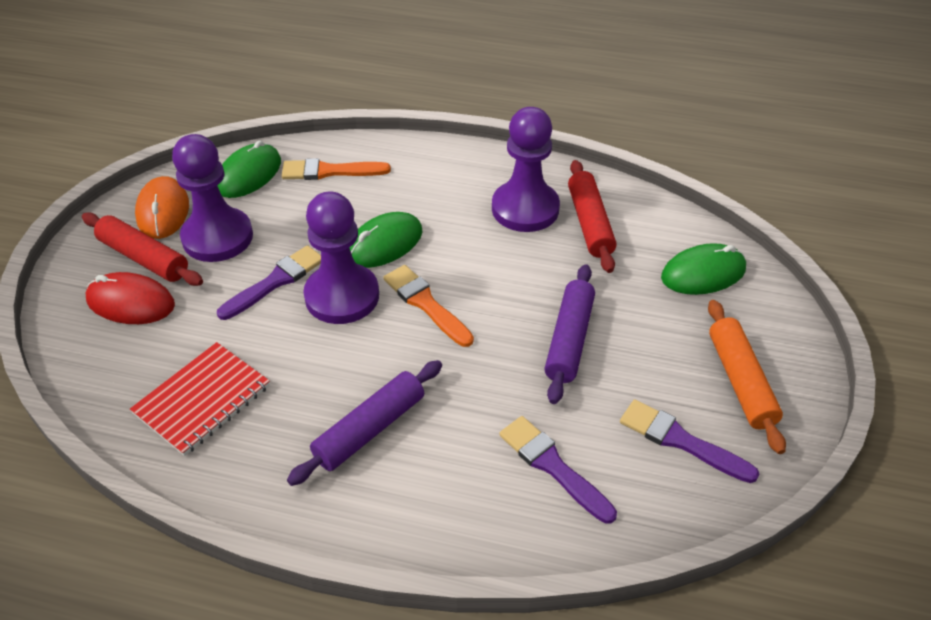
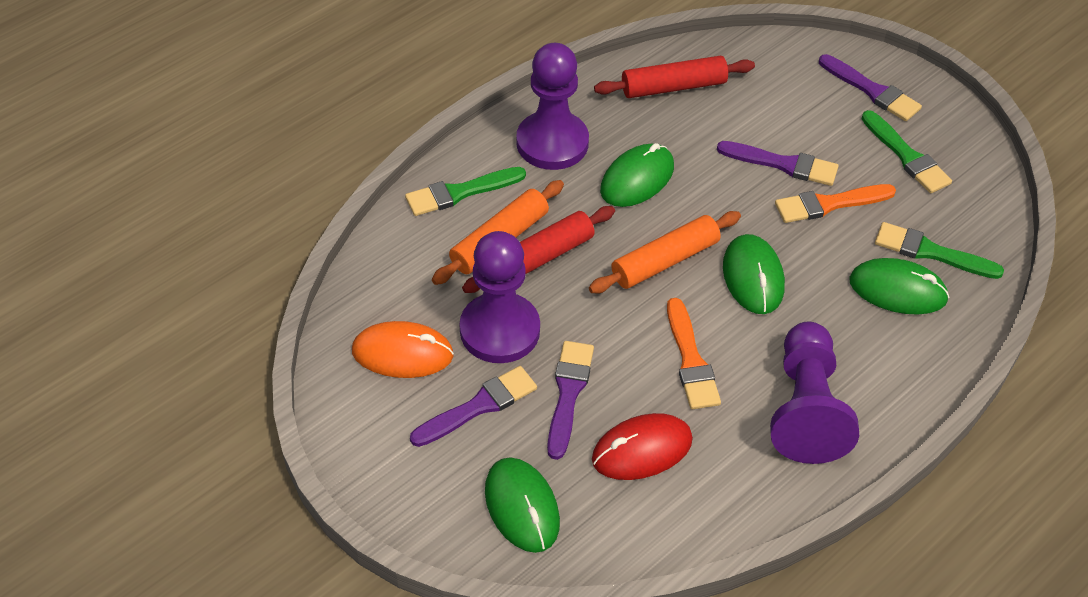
green brush: 0 -> 3
green mouse: 3 -> 4
orange rolling pin: 1 -> 2
purple brush: 3 -> 4
purple rolling pin: 2 -> 0
red notebook: 1 -> 0

